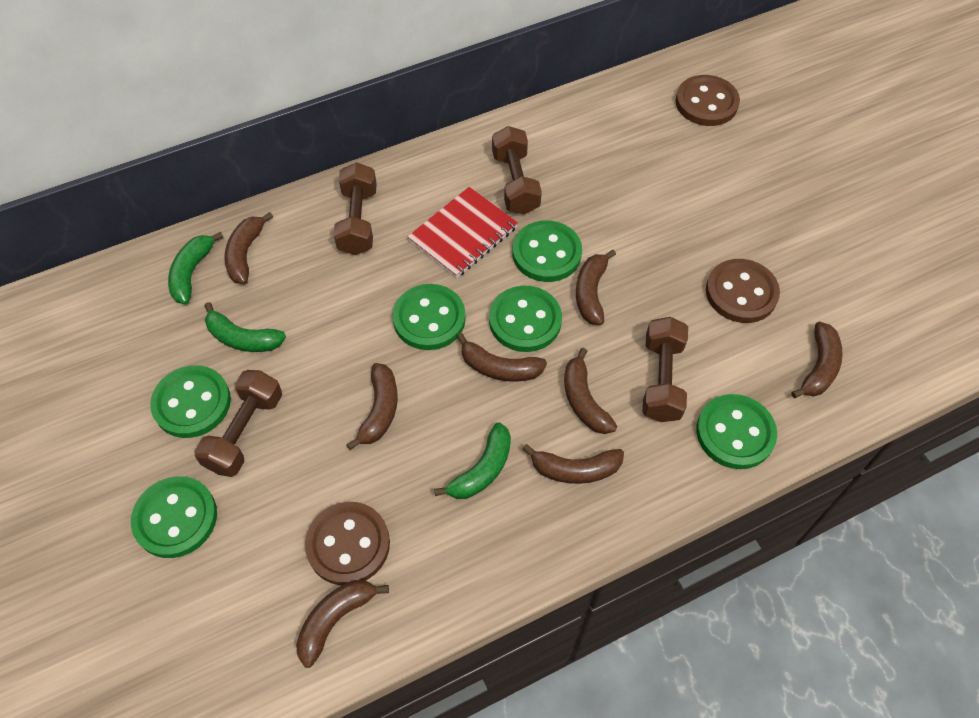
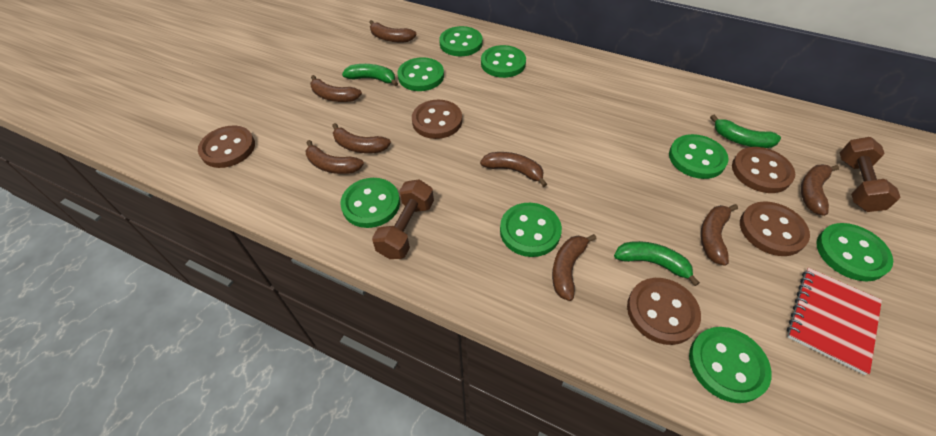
brown button: 3 -> 5
brown dumbbell: 4 -> 2
green button: 6 -> 8

